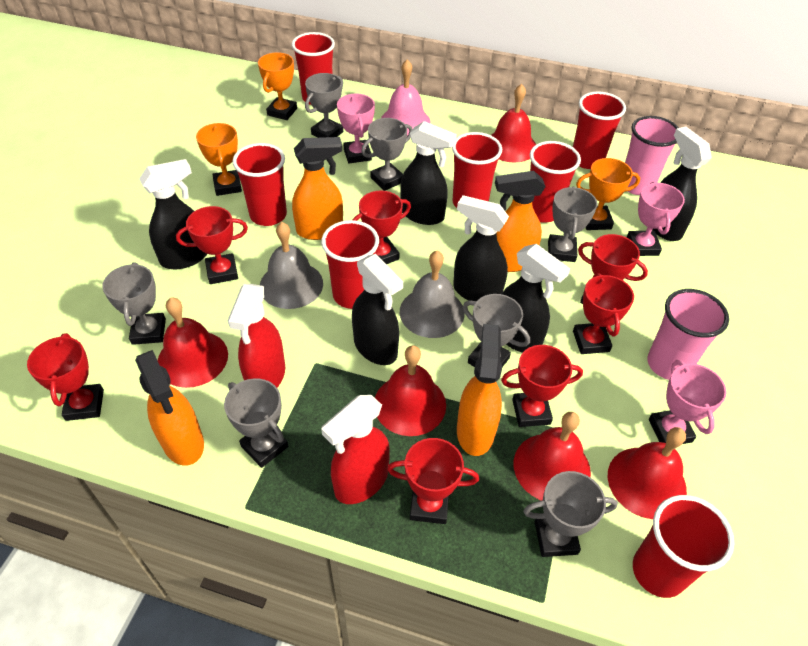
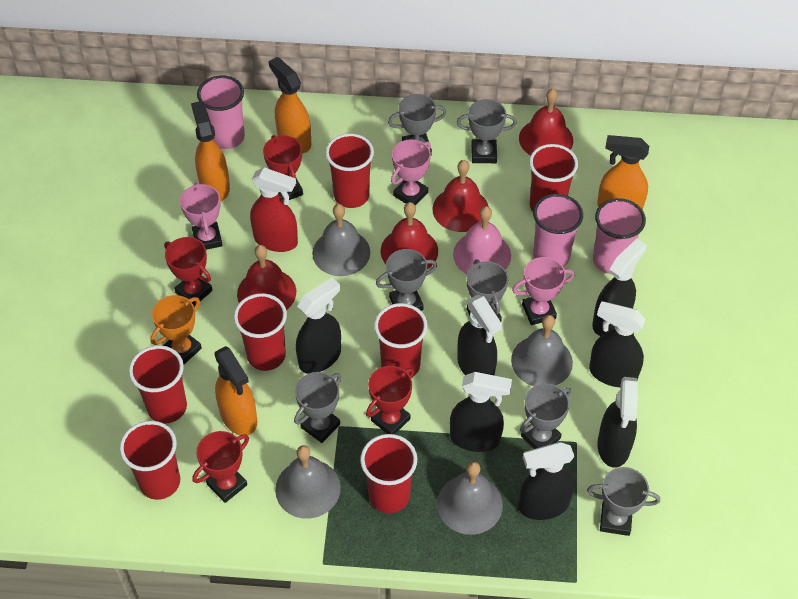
black spray bottle: 6 -> 7
grey bell: 2 -> 4
orange trophy: 3 -> 1
pink cup: 2 -> 3
red bell: 5 -> 4
red spray bottle: 2 -> 1
red trophy: 7 -> 4

